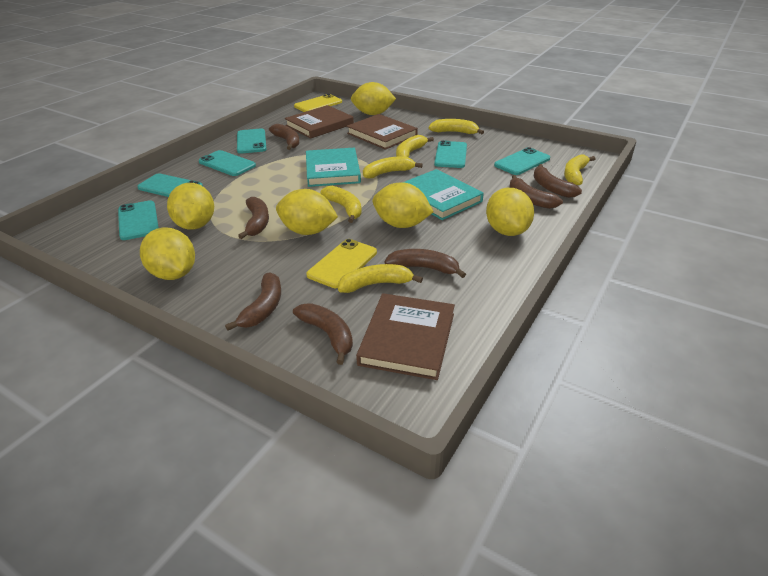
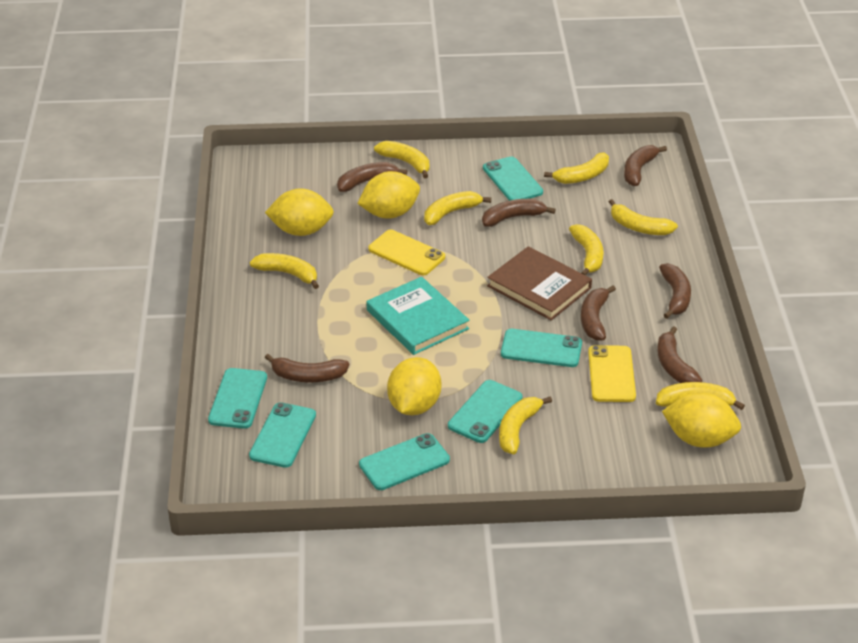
brown book: 3 -> 1
turquoise book: 2 -> 1
yellow banana: 6 -> 8
yellow lemon: 6 -> 4

